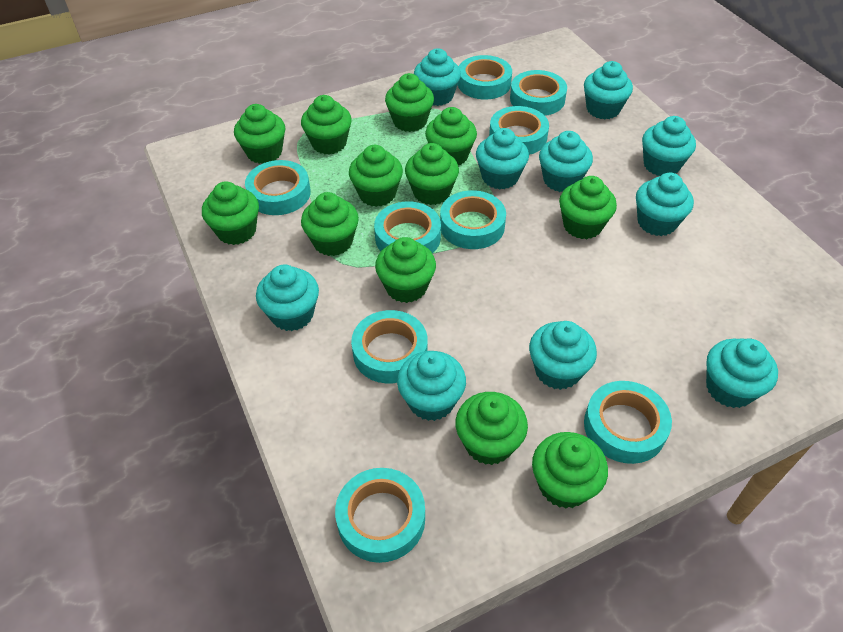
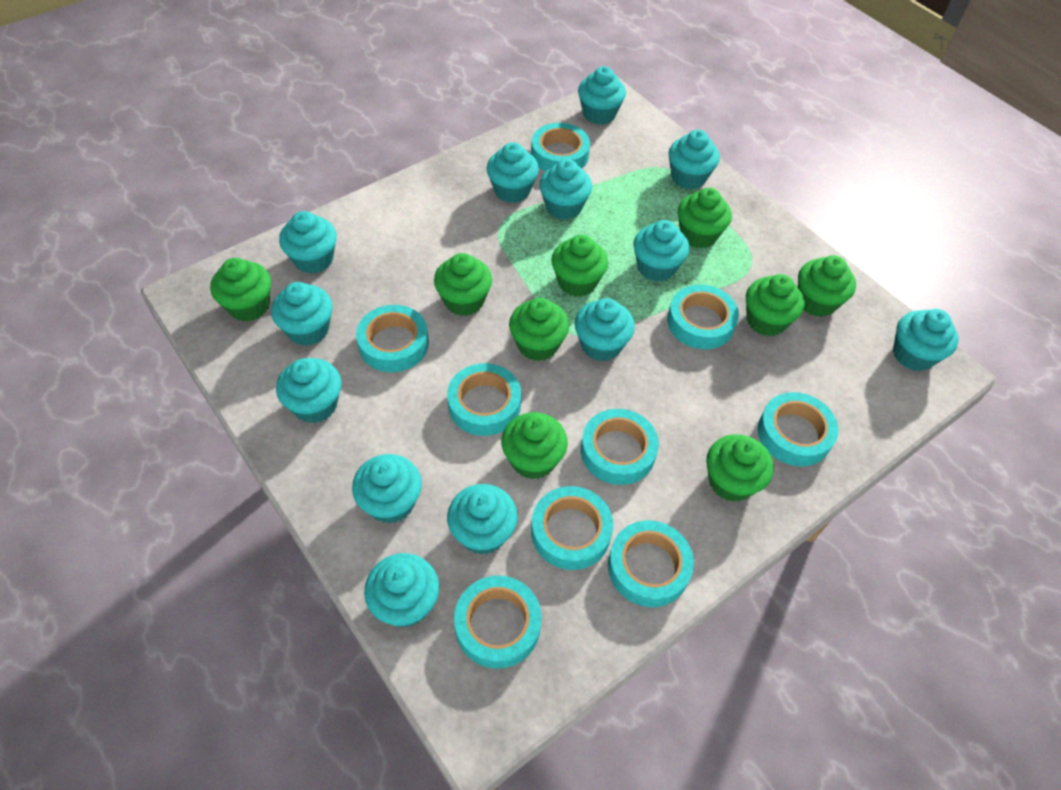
green cupcake: 12 -> 9
turquoise cupcake: 10 -> 13

